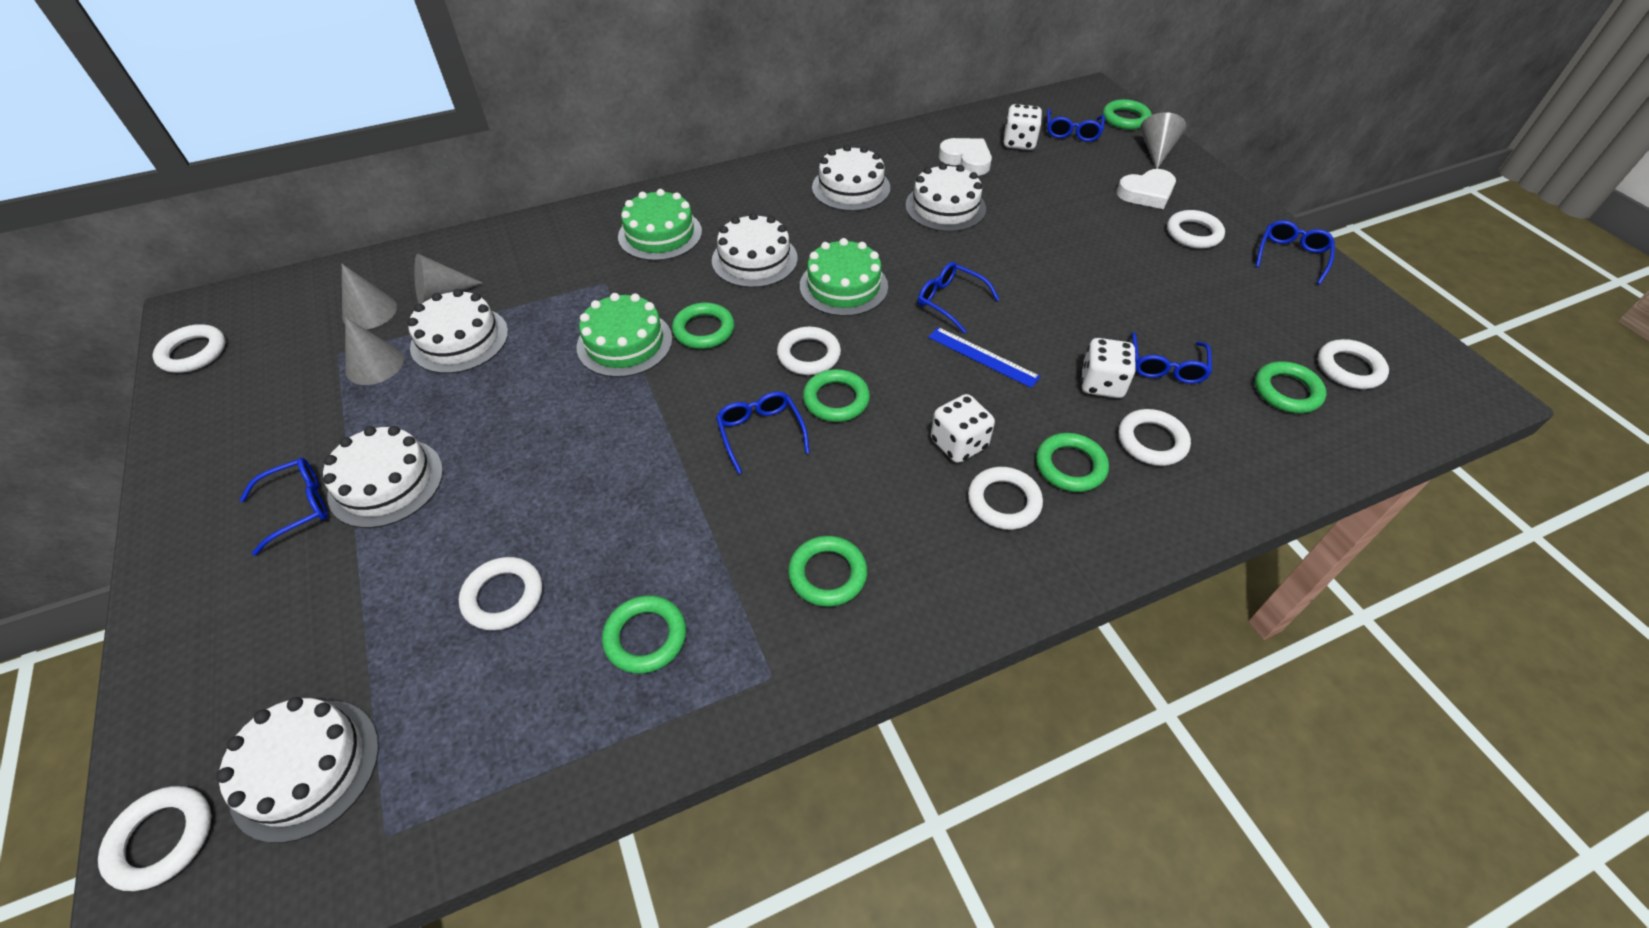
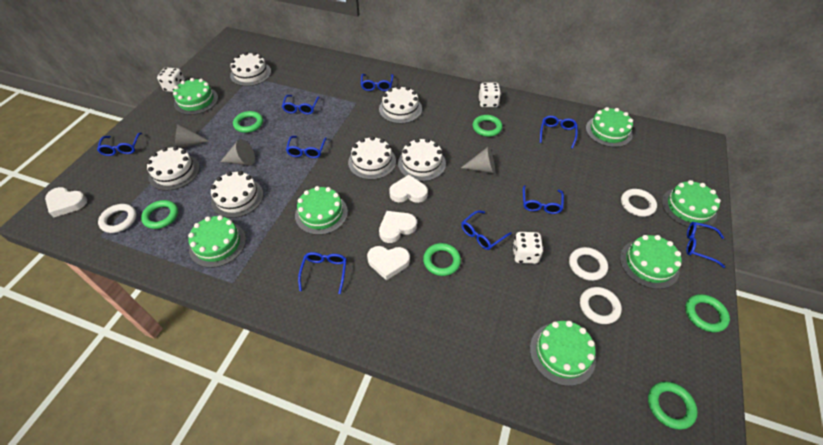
blue glasses: 6 -> 9
blue ruler: 1 -> 0
green cake: 3 -> 7
green ring: 7 -> 6
grey cone: 4 -> 3
white heart: 2 -> 4
white ring: 8 -> 4

